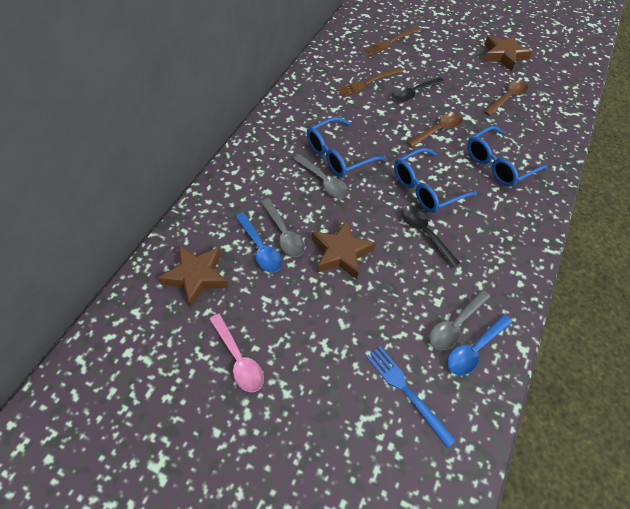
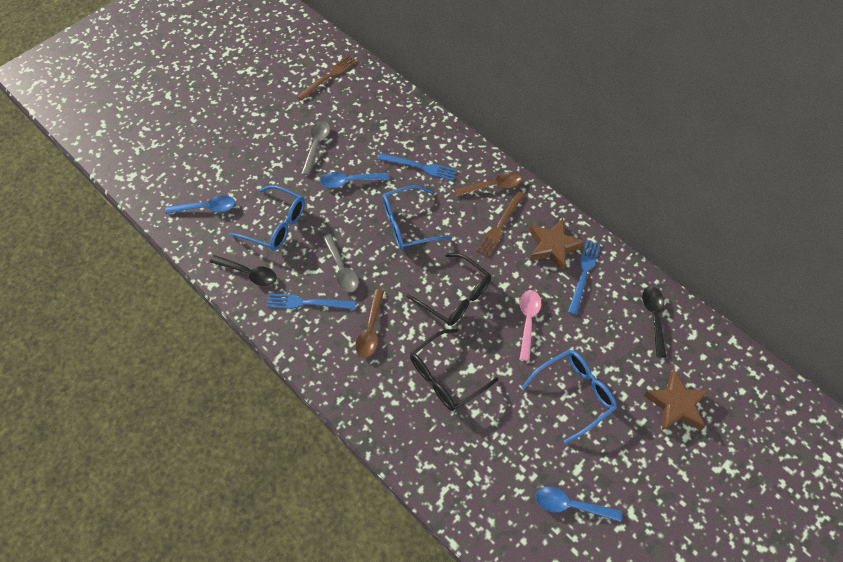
black glasses: 0 -> 2
blue fork: 1 -> 3
blue spoon: 2 -> 3
brown star: 3 -> 2
grey spoon: 3 -> 2

